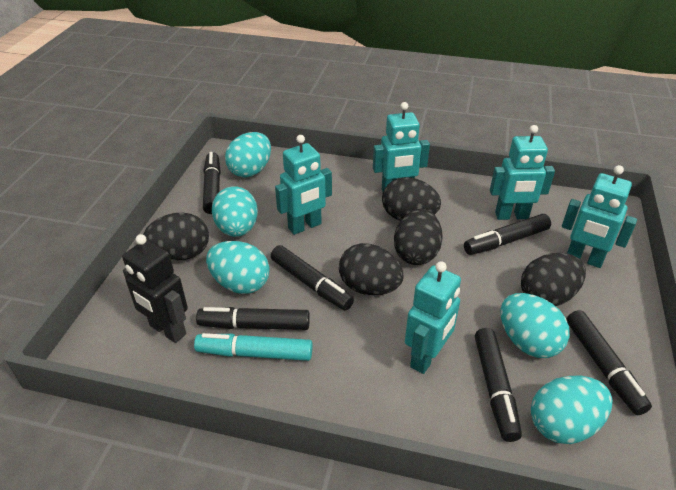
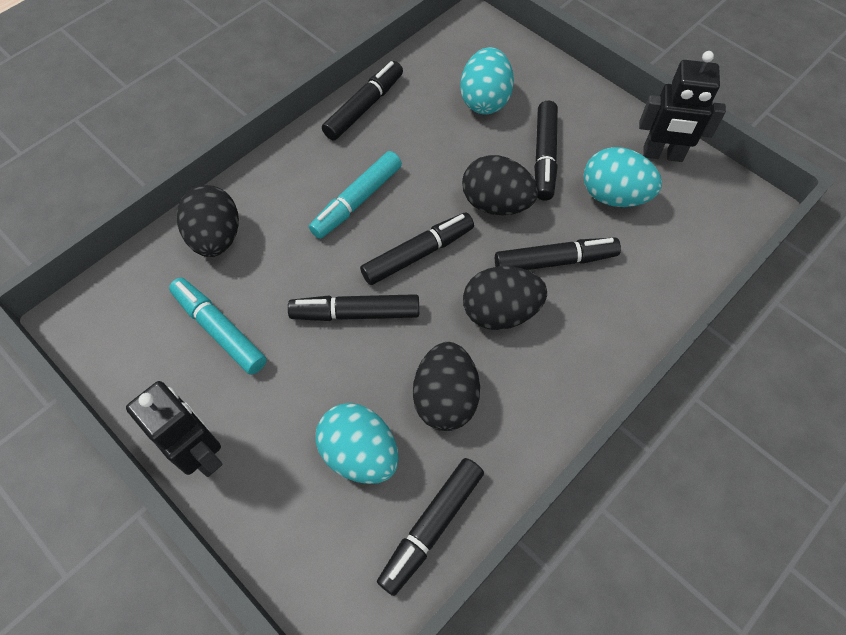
black egg: 5 -> 4
black robot: 1 -> 2
turquoise egg: 5 -> 3
turquoise marker: 1 -> 2
turquoise robot: 5 -> 0

